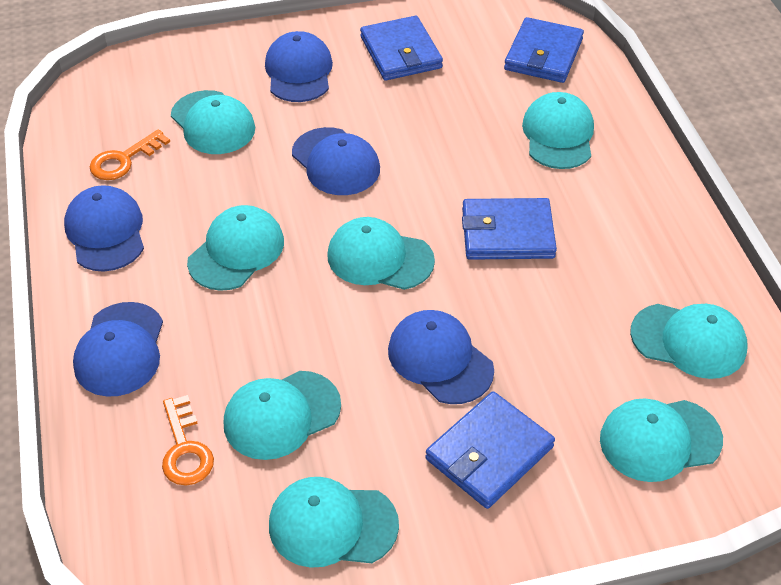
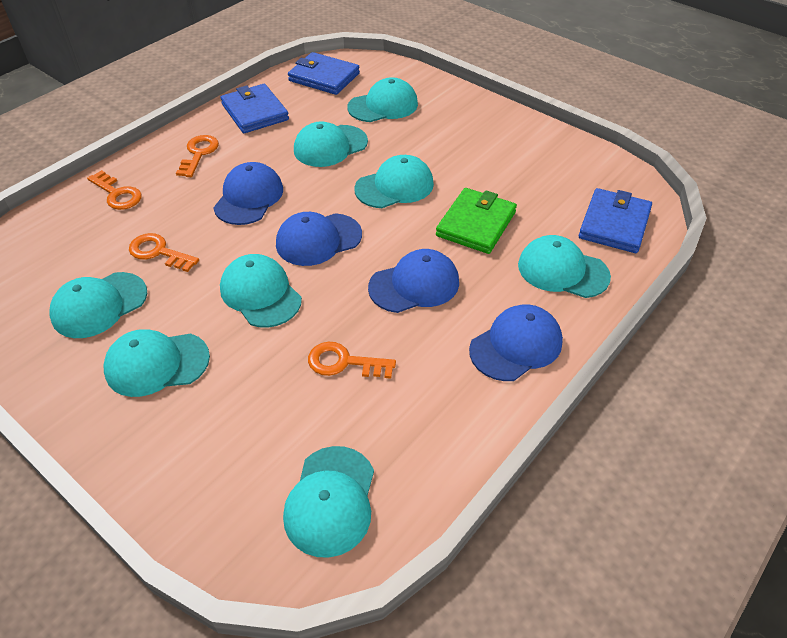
blue cap: 5 -> 4
blue wallet: 4 -> 3
green wallet: 0 -> 1
orange key: 2 -> 4

